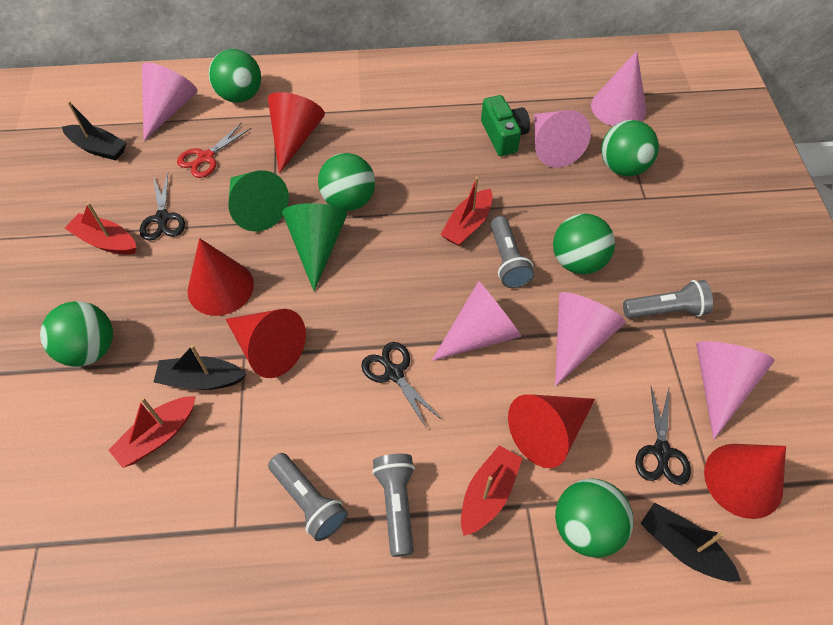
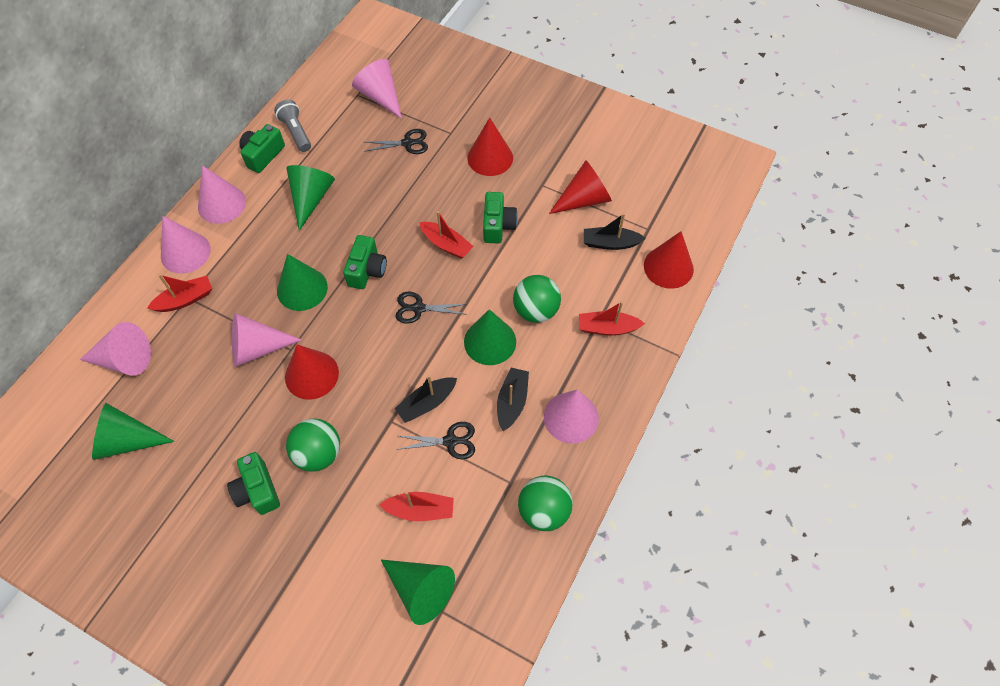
green ball: 6 -> 3
green camera: 1 -> 4
green cone: 2 -> 5
grey flashlight: 4 -> 1
red cone: 5 -> 4
red scissors: 1 -> 0

